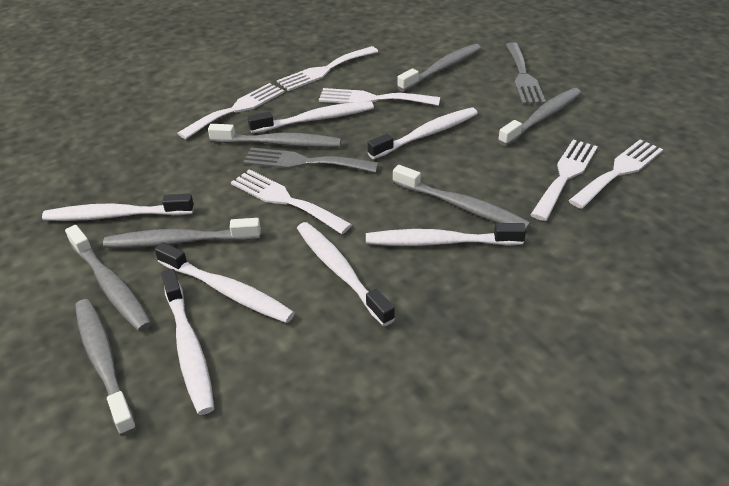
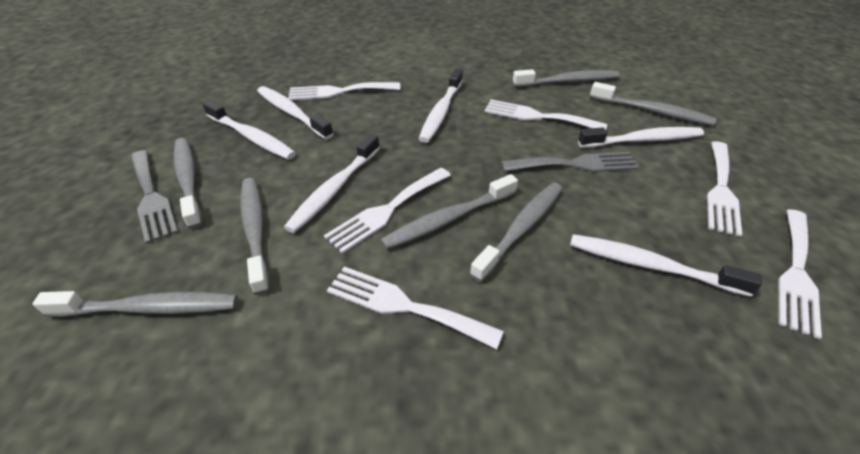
white toothbrush: 7 -> 6

